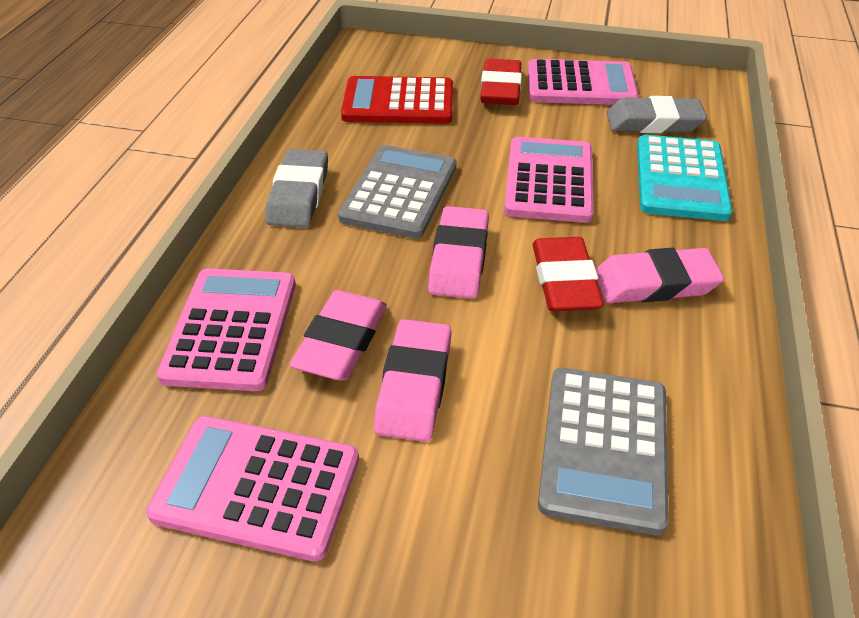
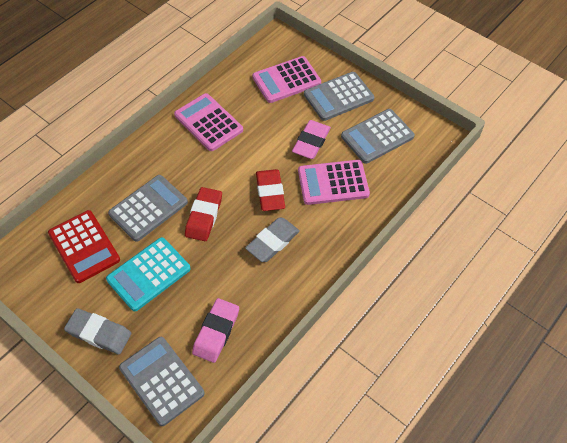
grey calculator: 2 -> 4
pink calculator: 4 -> 3
pink eraser: 4 -> 2

